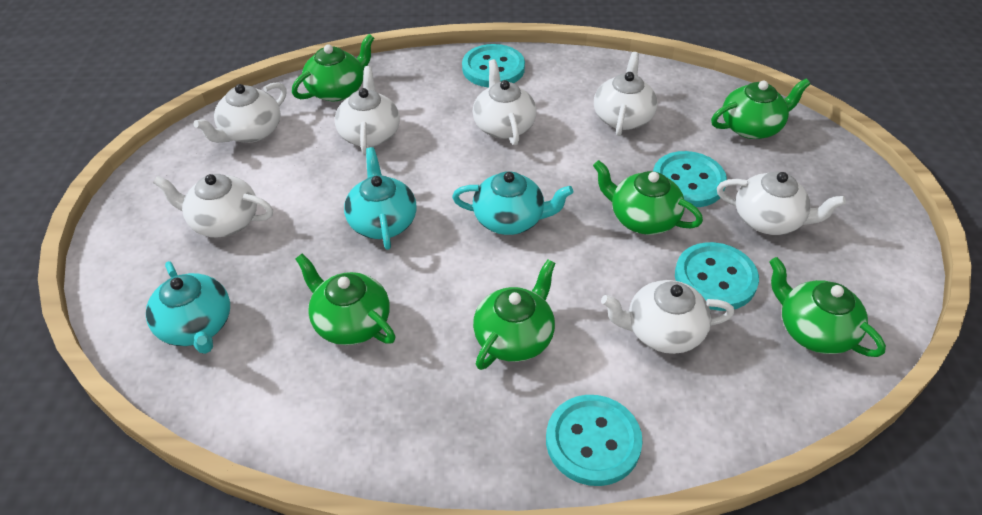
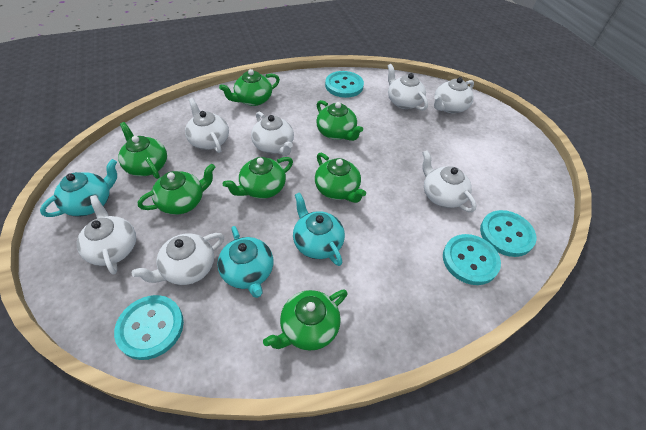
green teapot: 6 -> 7

